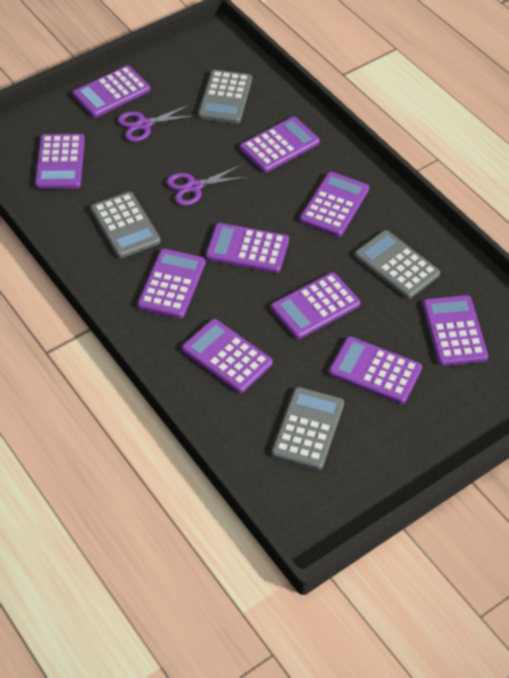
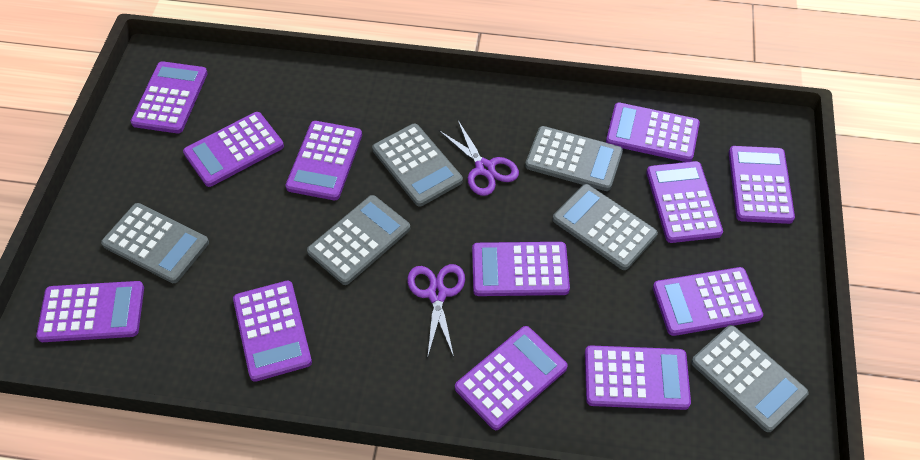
grey calculator: 4 -> 6
purple calculator: 10 -> 12

